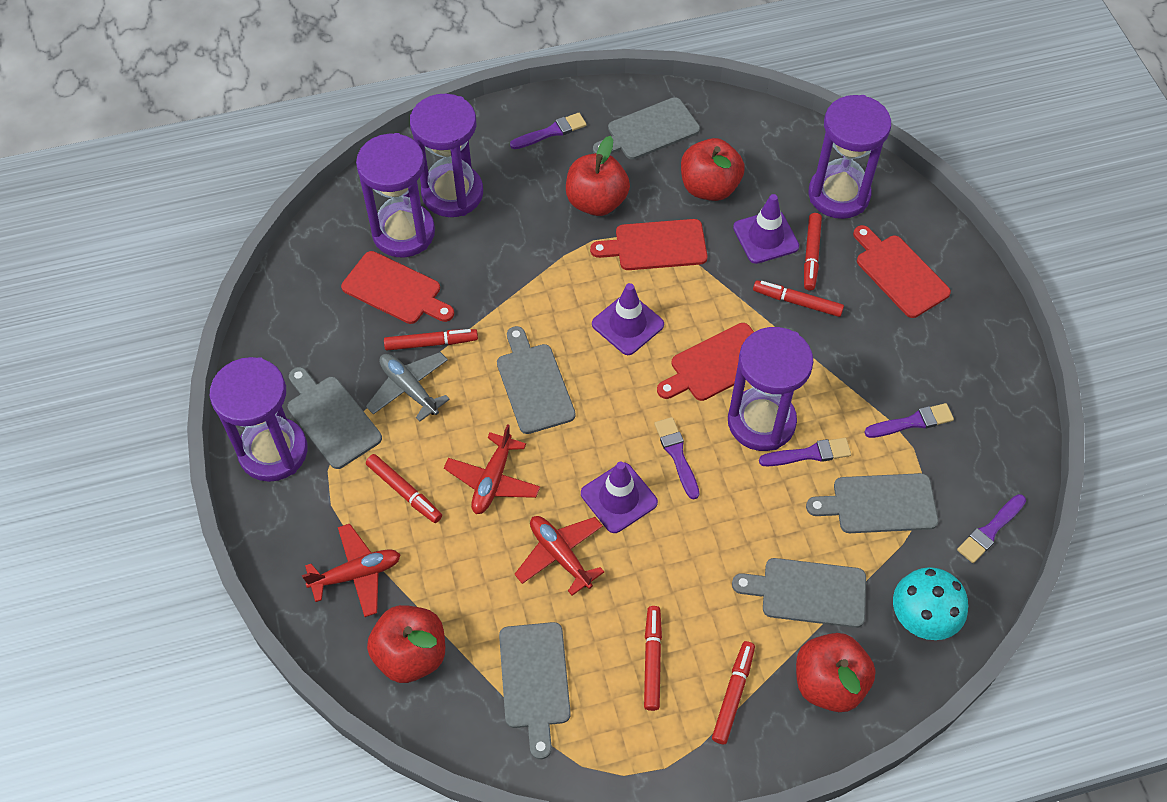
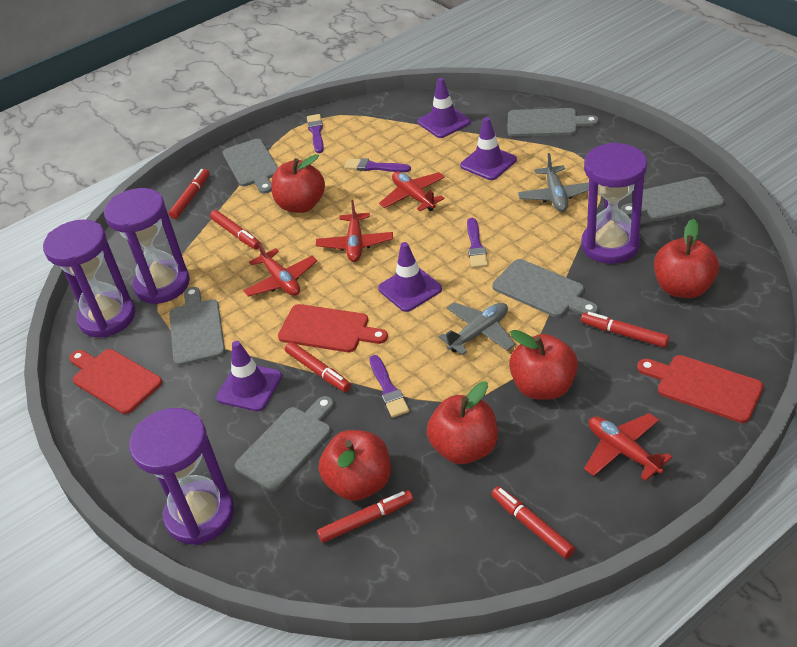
grey plane: 1 -> 2
purple brush: 5 -> 4
purple hourglass: 5 -> 4
purple traffic cone: 3 -> 4
red apple: 4 -> 5
red cutting board: 4 -> 3
red plane: 3 -> 4
turquoise mushroom: 1 -> 0

